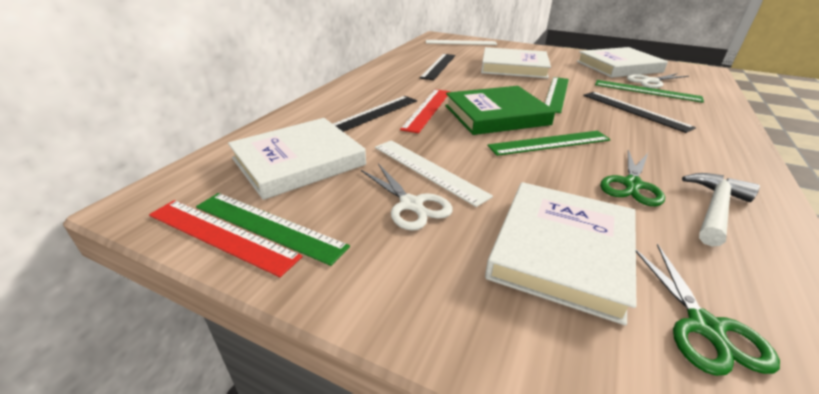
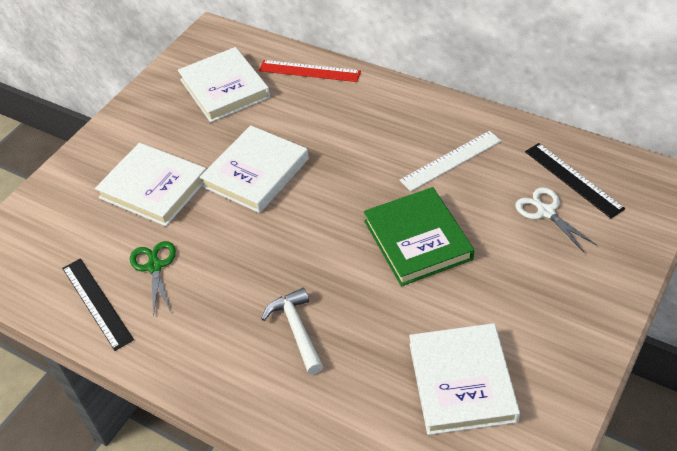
black ruler: 3 -> 2
green ruler: 4 -> 0
green scissors: 2 -> 1
red ruler: 2 -> 1
white ruler: 2 -> 1
white scissors: 2 -> 1

